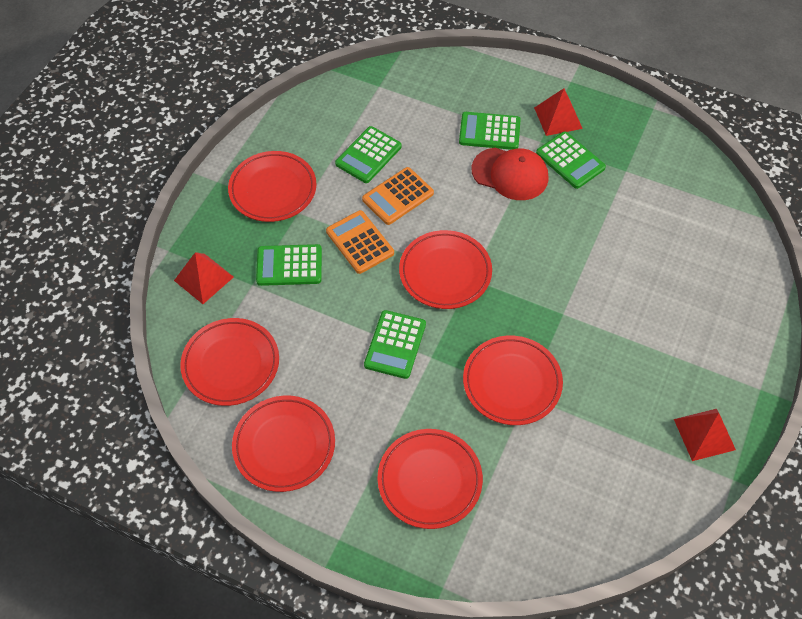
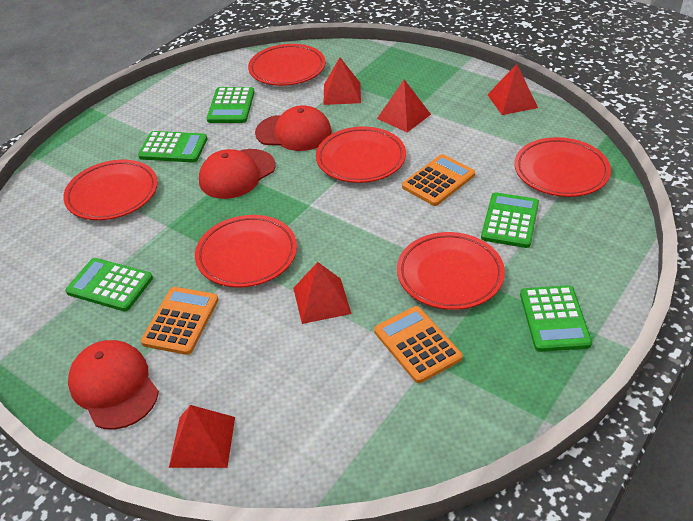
orange calculator: 2 -> 3
red cap: 1 -> 3
red pyramid: 3 -> 5

